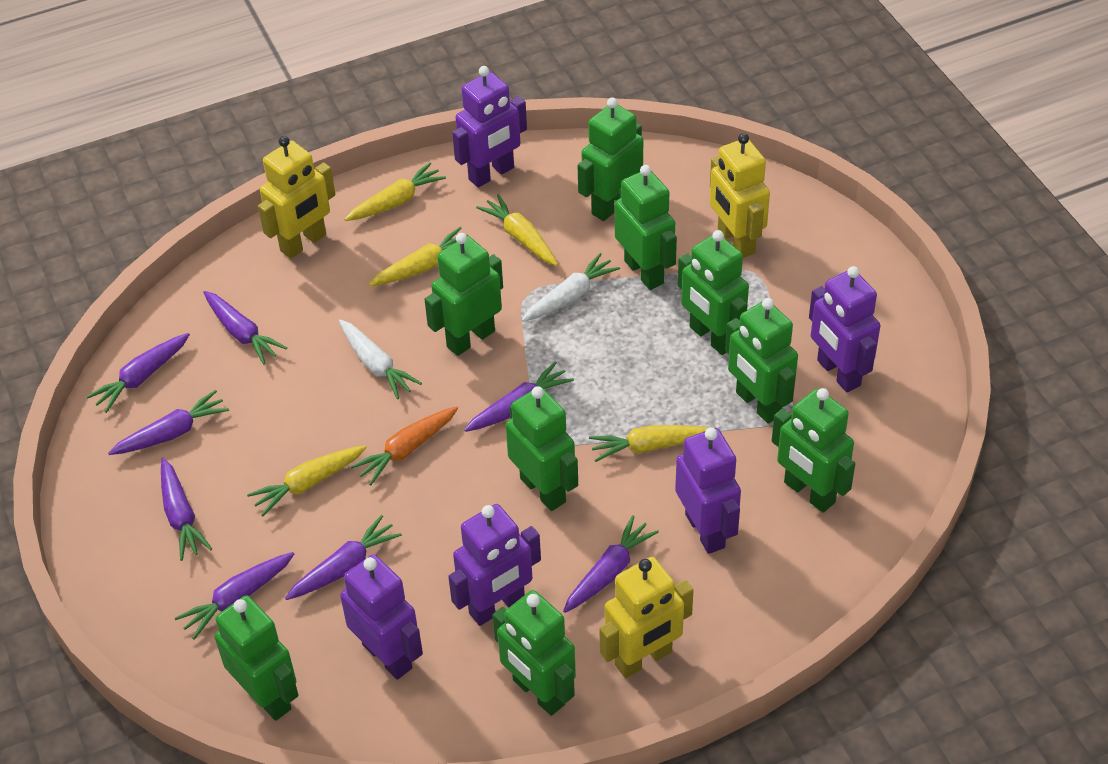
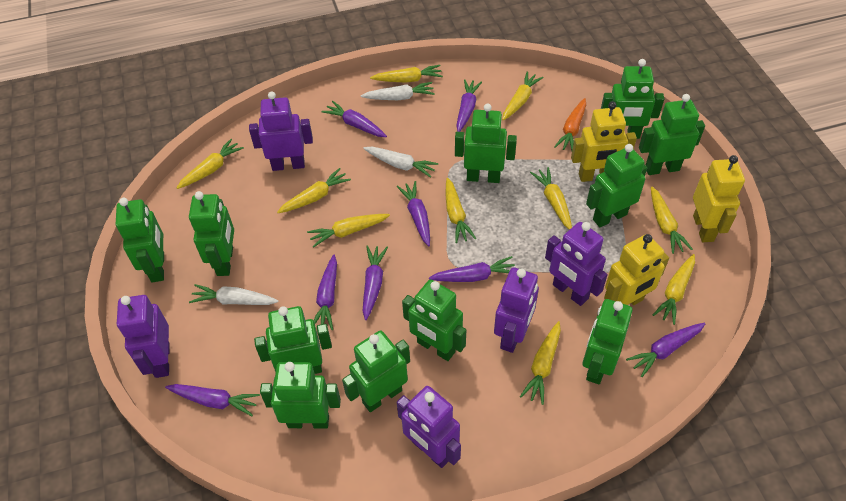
green robot: 9 -> 11
white carrot: 2 -> 3
yellow carrot: 5 -> 10

